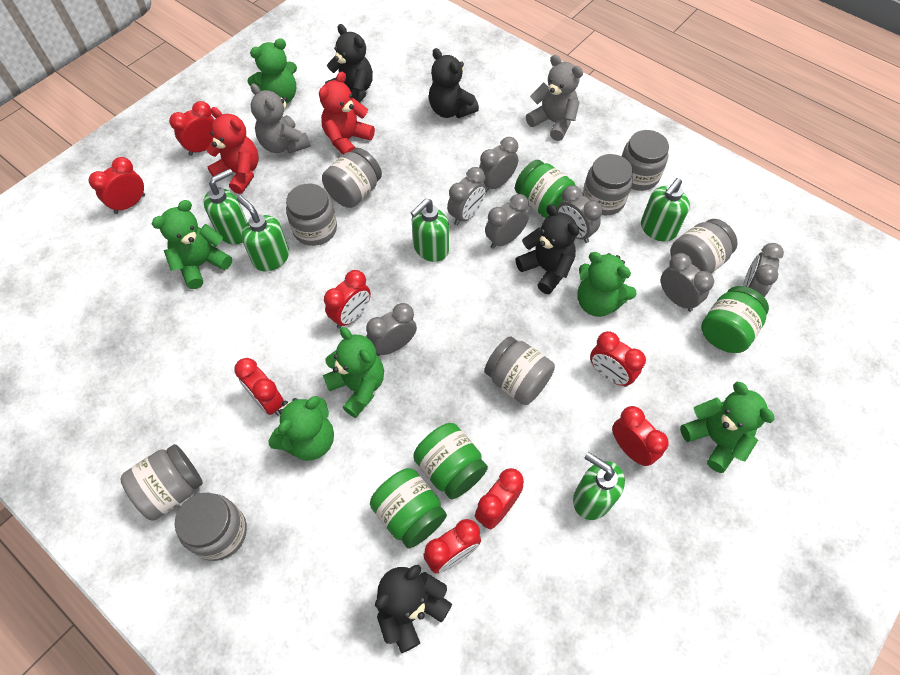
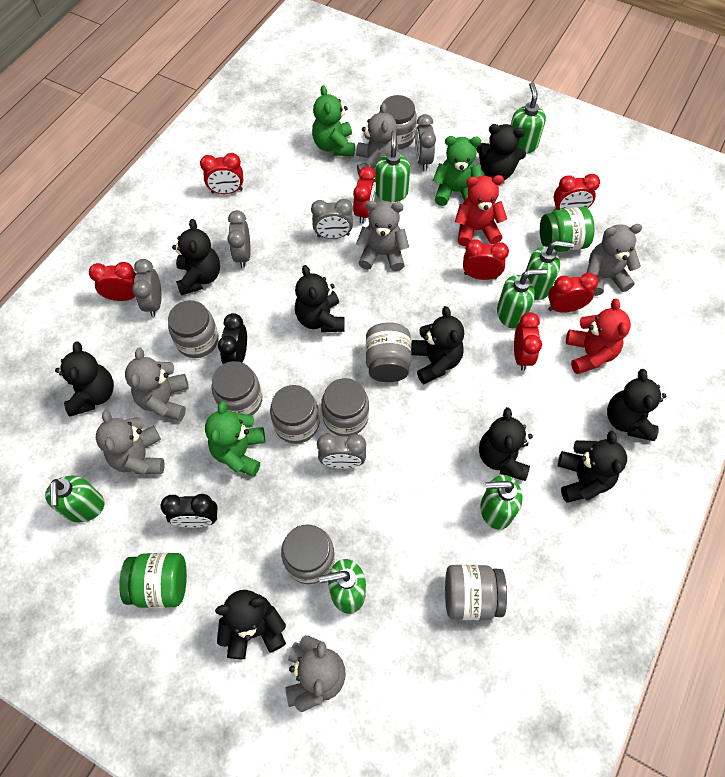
black clock: 0 -> 2
black teddy bear: 4 -> 9
green jar: 4 -> 2
green soap dispenser: 5 -> 7
green teddy bear: 6 -> 3
grey clock: 7 -> 5
grey teddy bear: 2 -> 6
red clock: 8 -> 7

